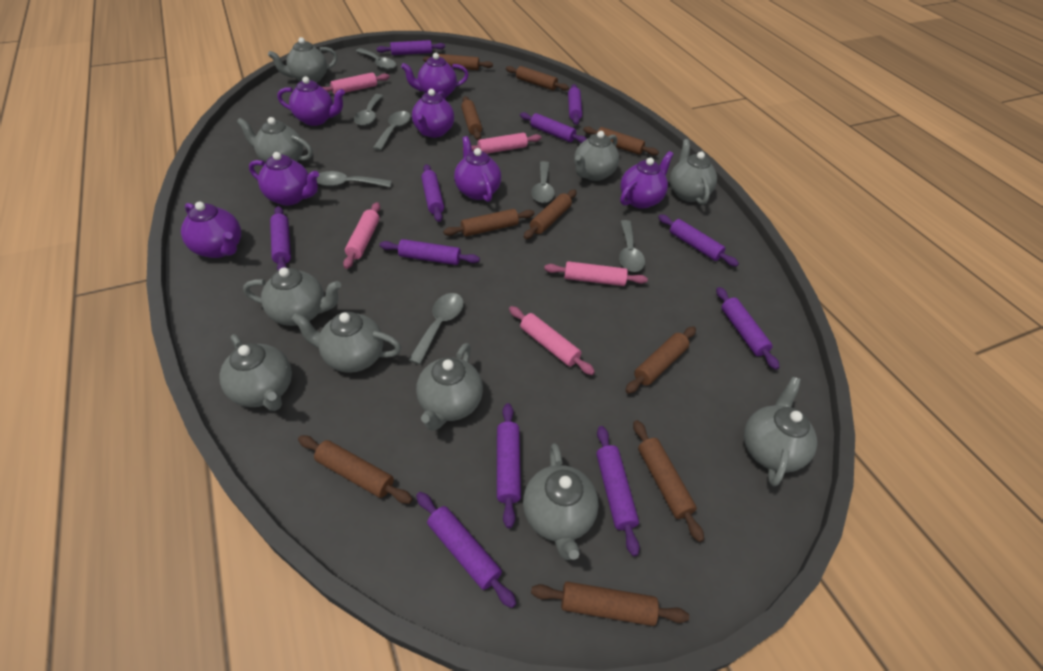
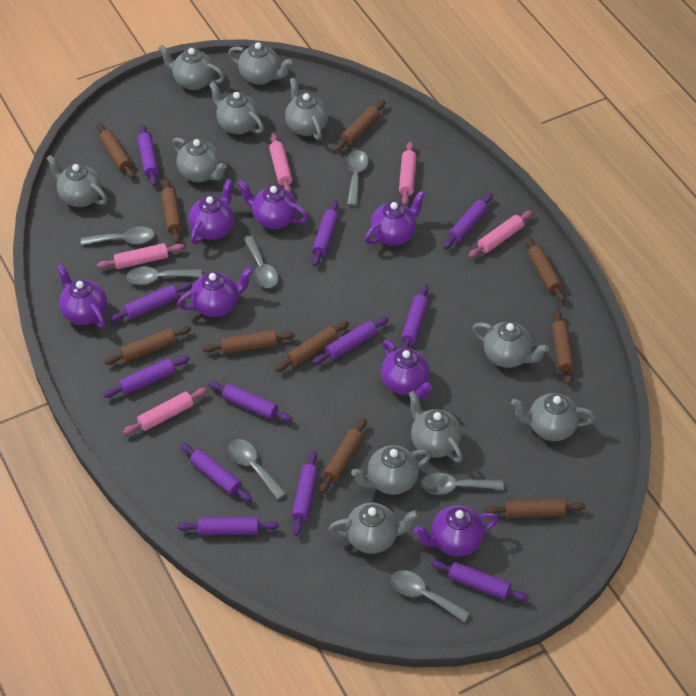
grey teapot: 10 -> 11
purple rolling pin: 11 -> 12

